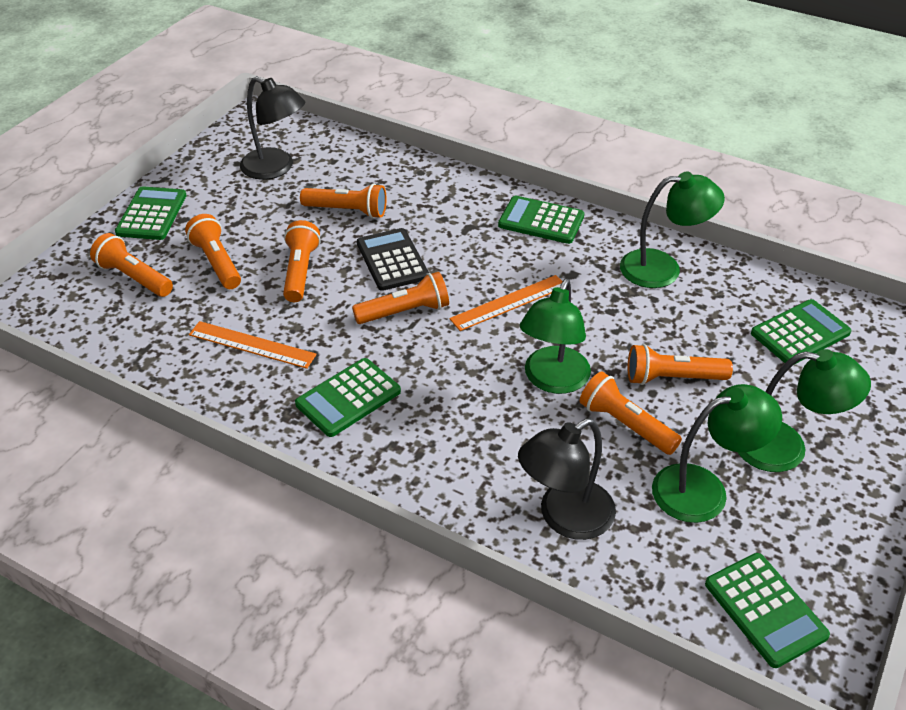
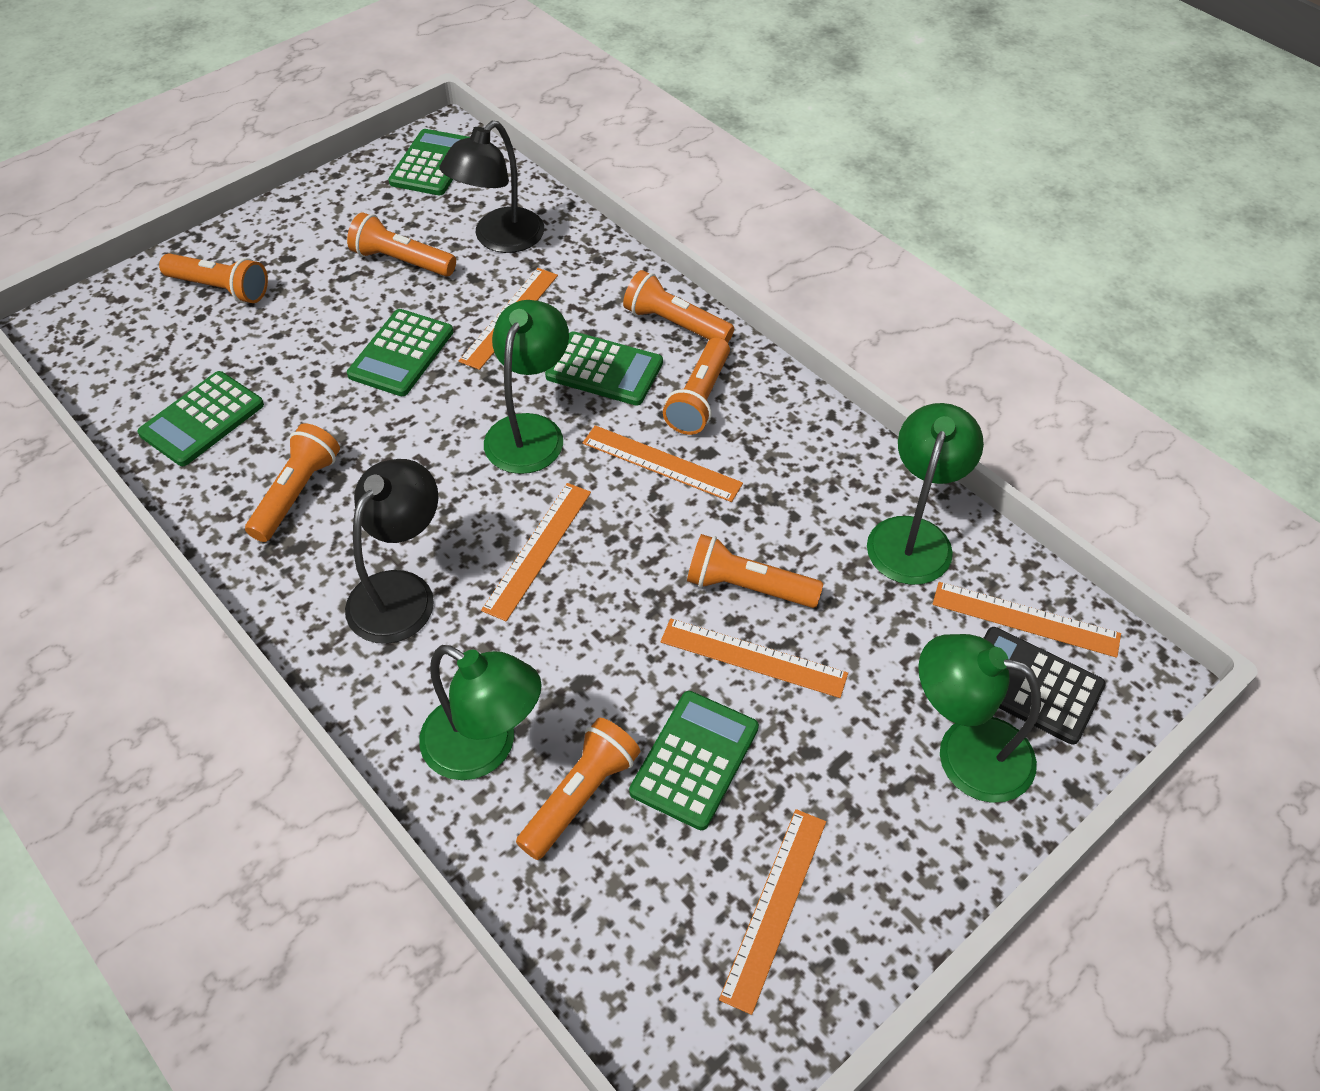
orange ruler: 2 -> 6

